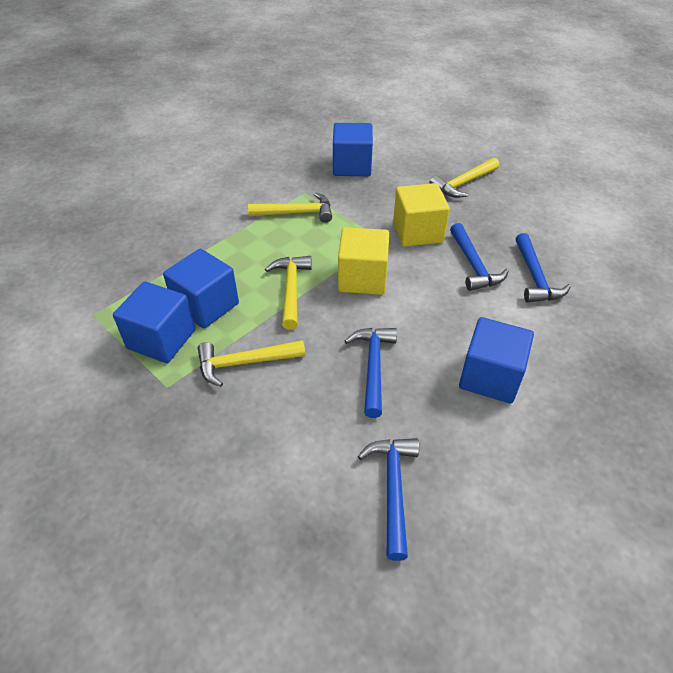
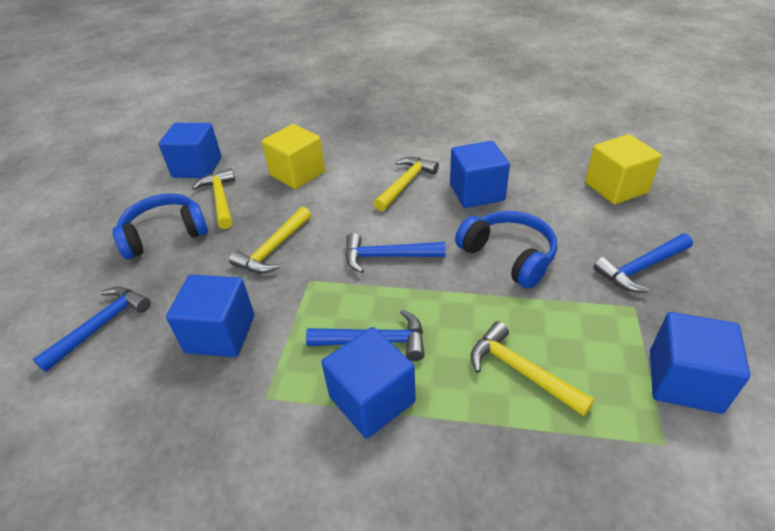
blue cube: 4 -> 5
blue headphones: 0 -> 2

